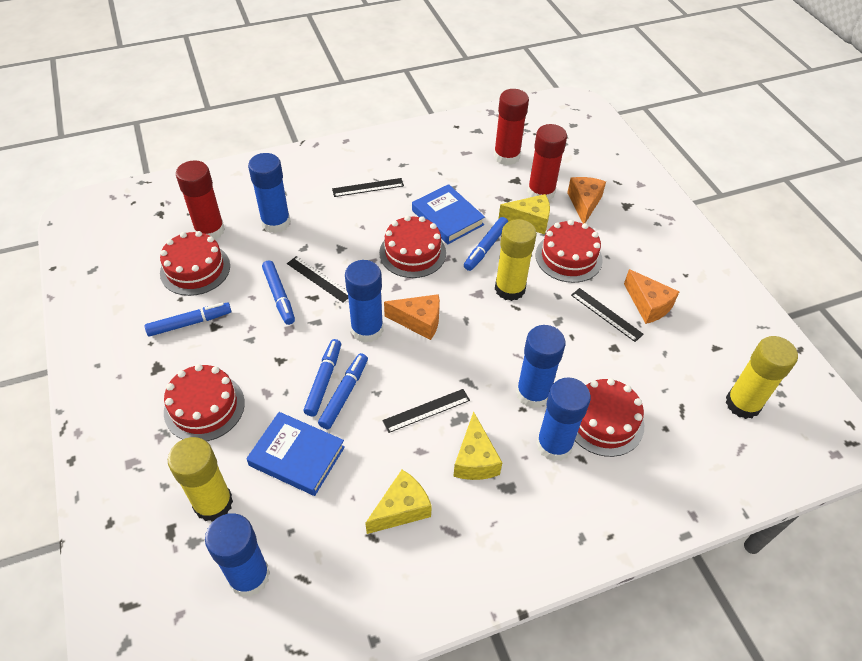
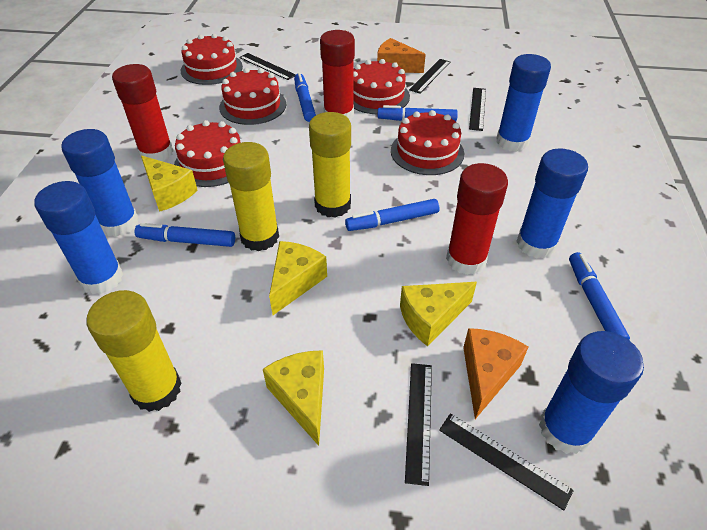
black ruler: 4 -> 5
blue book: 2 -> 0
orange cheese: 3 -> 2
yellow cheese: 3 -> 4

